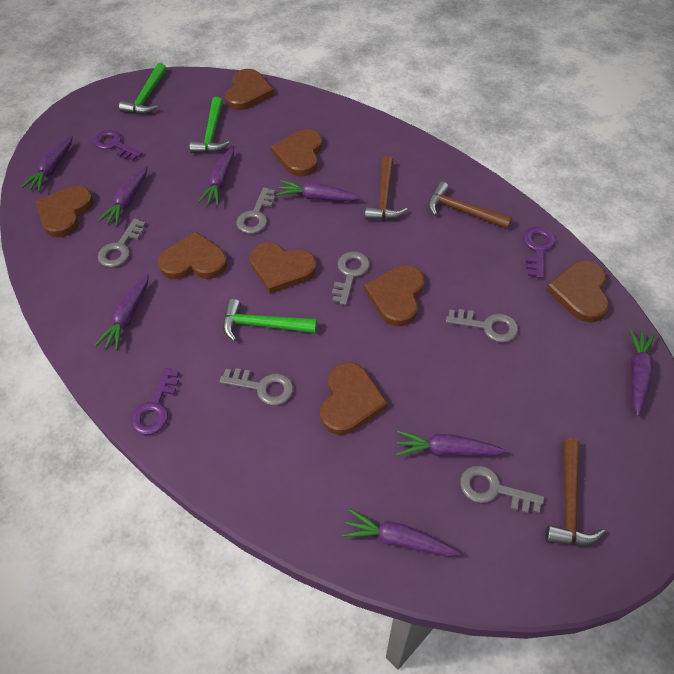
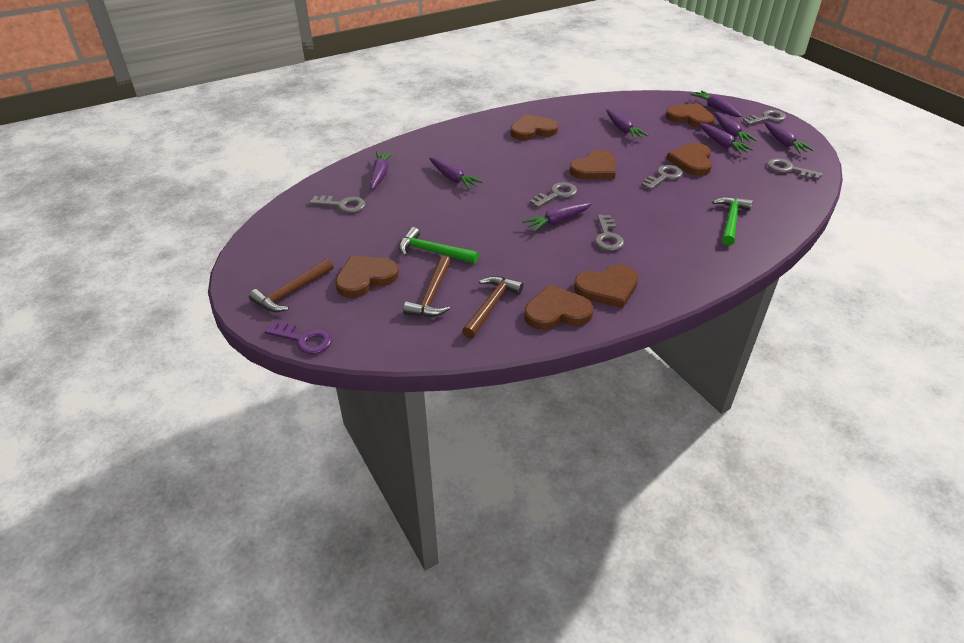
brown heart: 8 -> 7
green hammer: 3 -> 2
purple key: 3 -> 1

